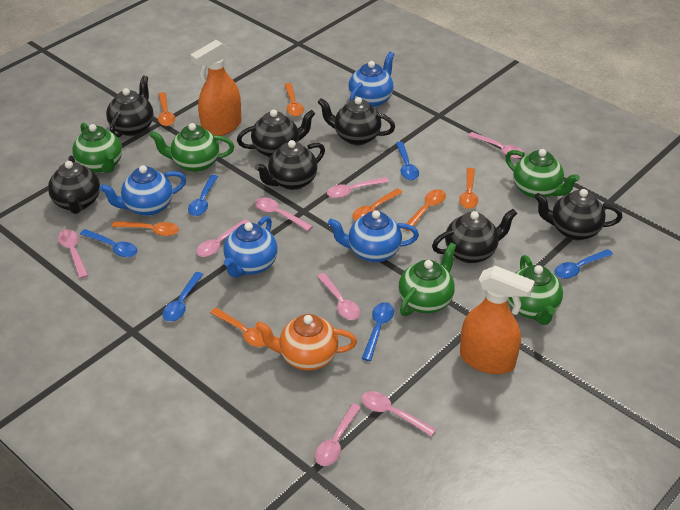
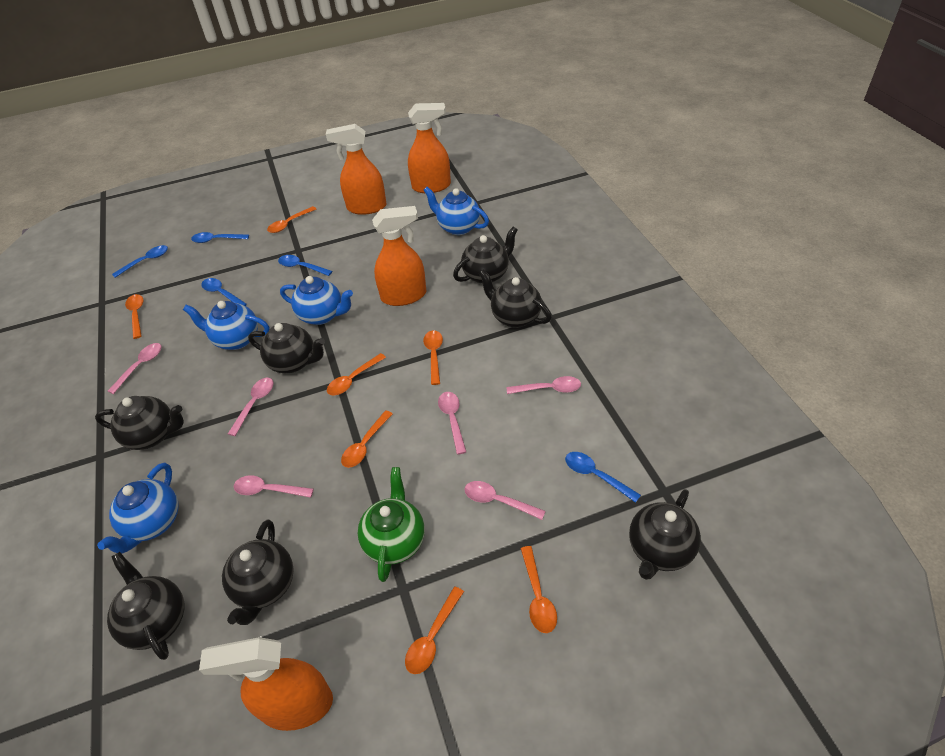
blue spoon: 6 -> 5
green teapot: 5 -> 1
orange spray bottle: 2 -> 4
orange teapot: 1 -> 0
pink spoon: 8 -> 6

